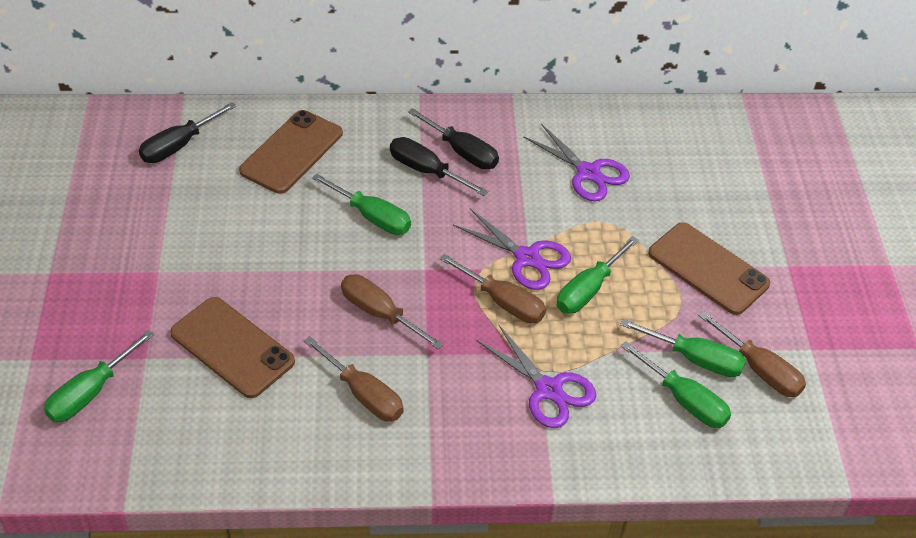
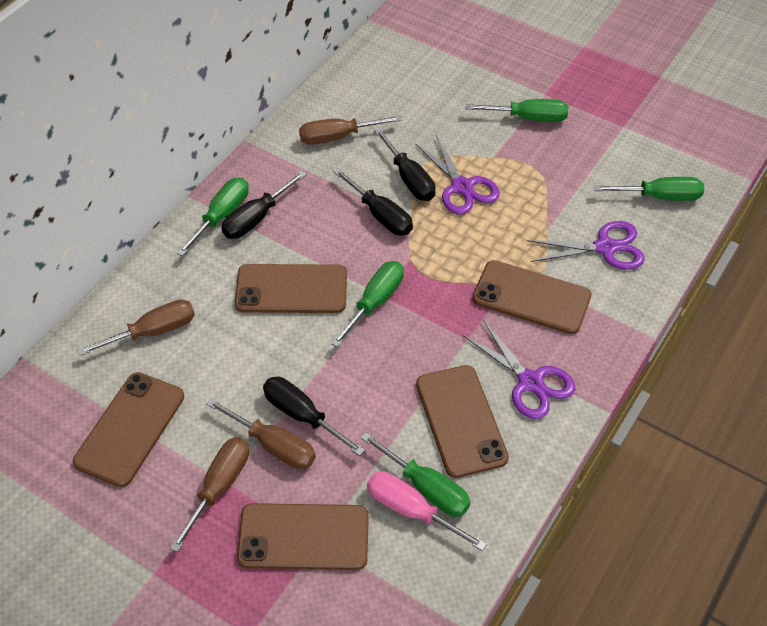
black screwdriver: 3 -> 4
brown phone: 3 -> 5
pink screwdriver: 0 -> 1

